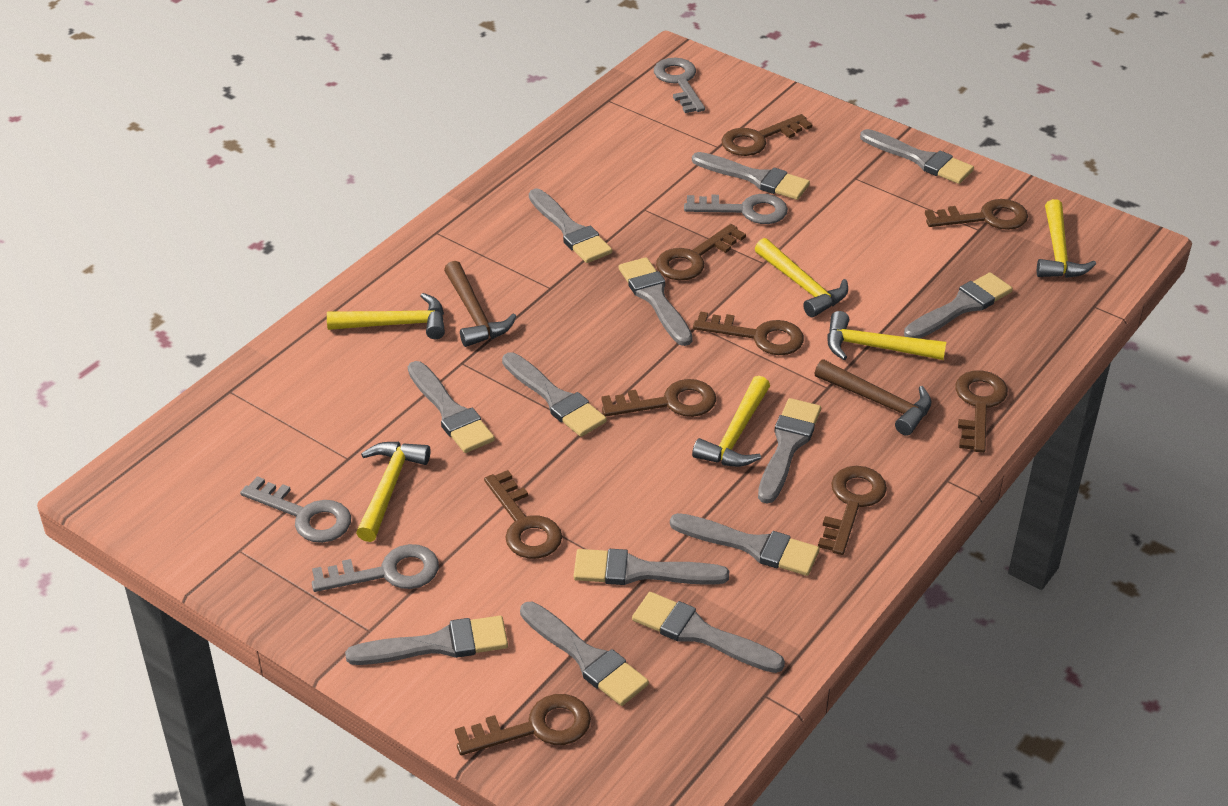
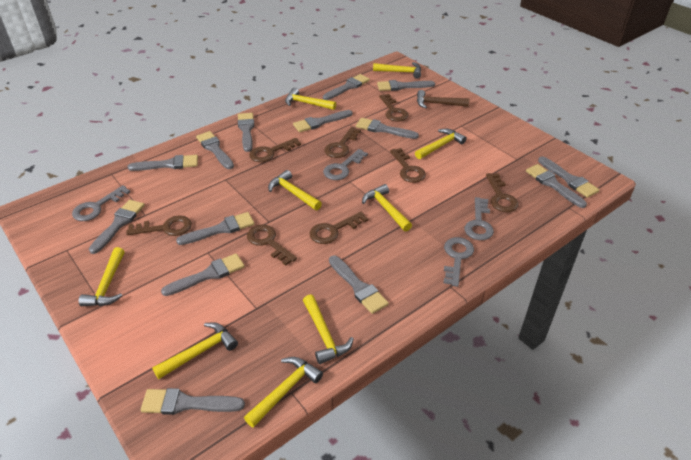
brown hammer: 2 -> 1
brown key: 9 -> 8
grey brush: 13 -> 14
yellow hammer: 6 -> 9

